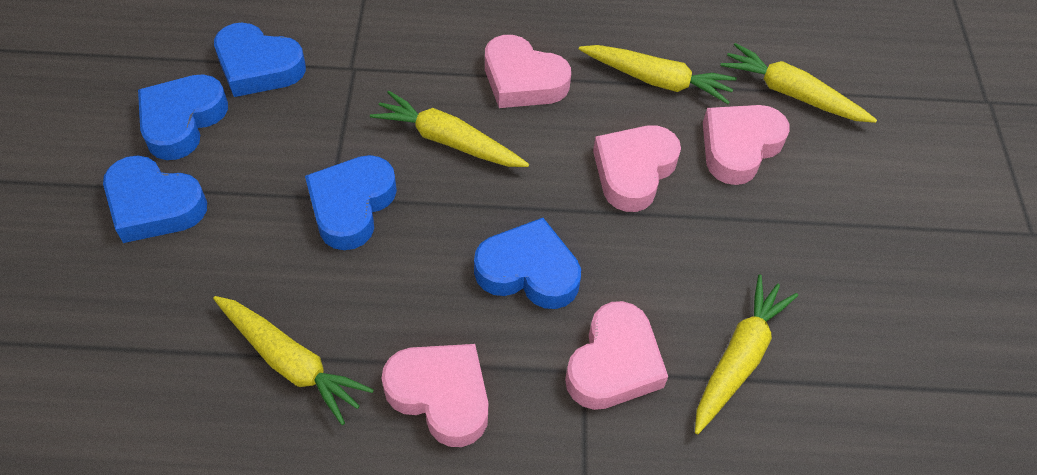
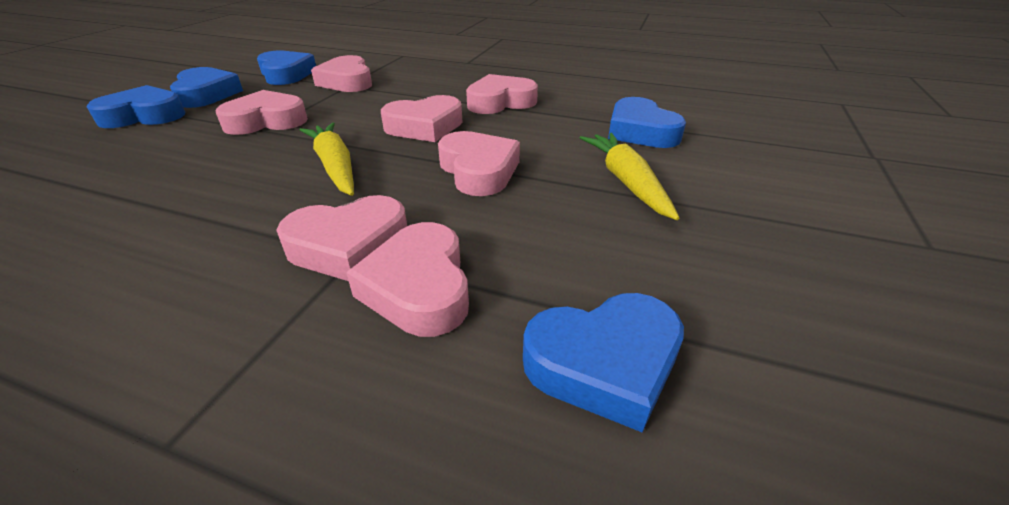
pink heart: 5 -> 7
yellow carrot: 5 -> 2

